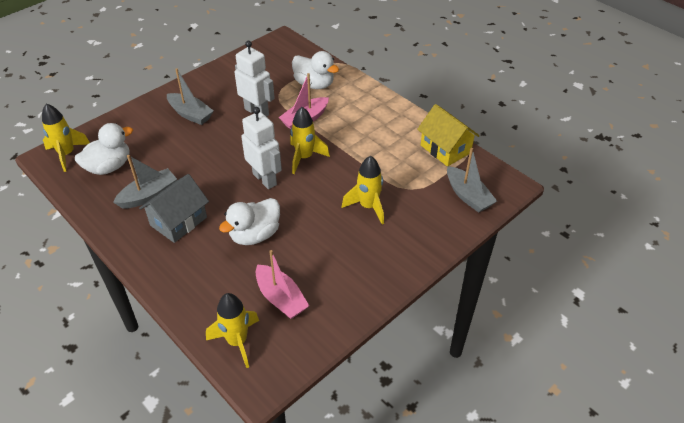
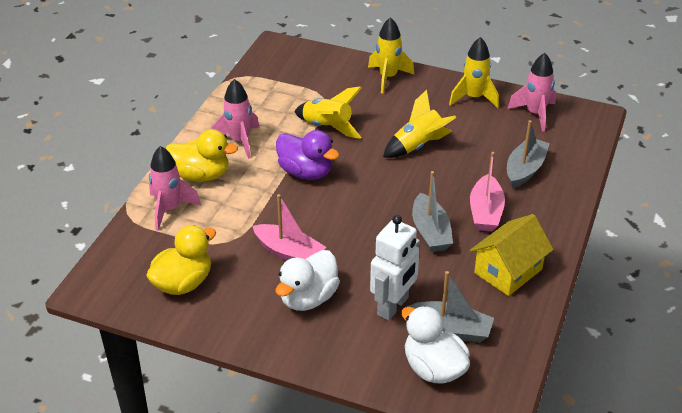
grey house: 1 -> 0
pink rocket: 0 -> 3
purple duck: 0 -> 1
white duck: 3 -> 2
white robot: 2 -> 1
yellow duck: 0 -> 2

